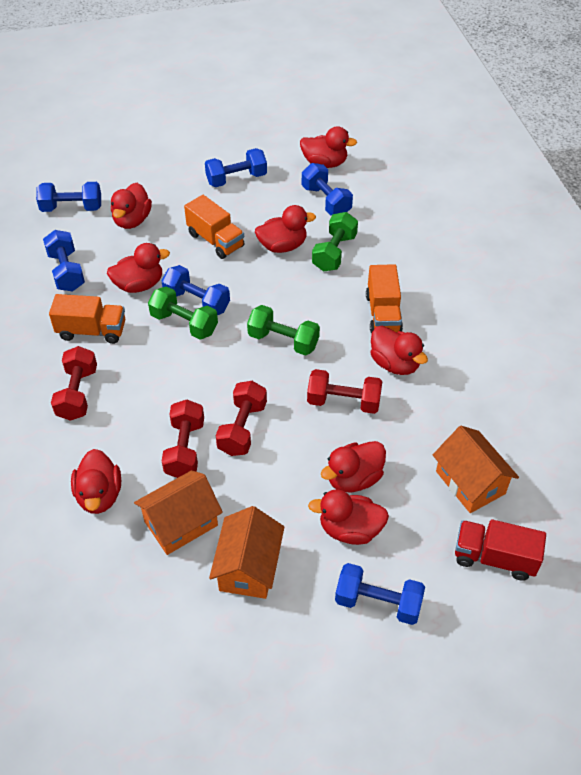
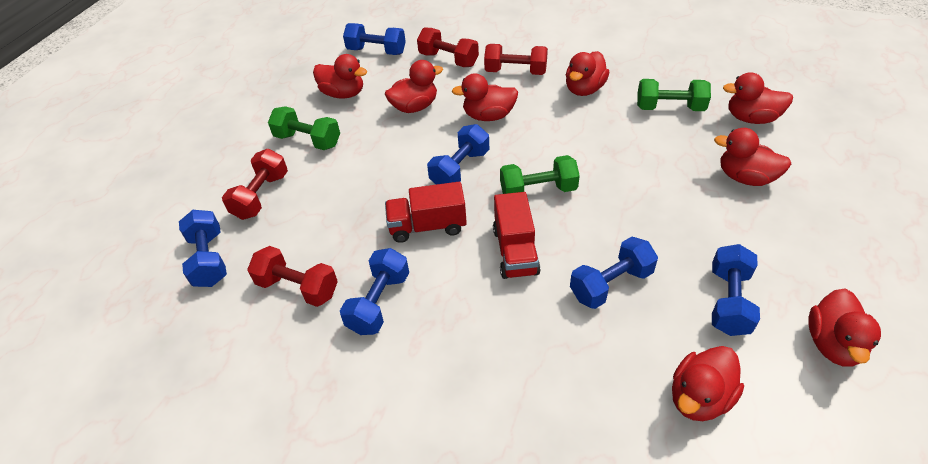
orange house: 3 -> 0
orange truck: 3 -> 0
red truck: 1 -> 2

